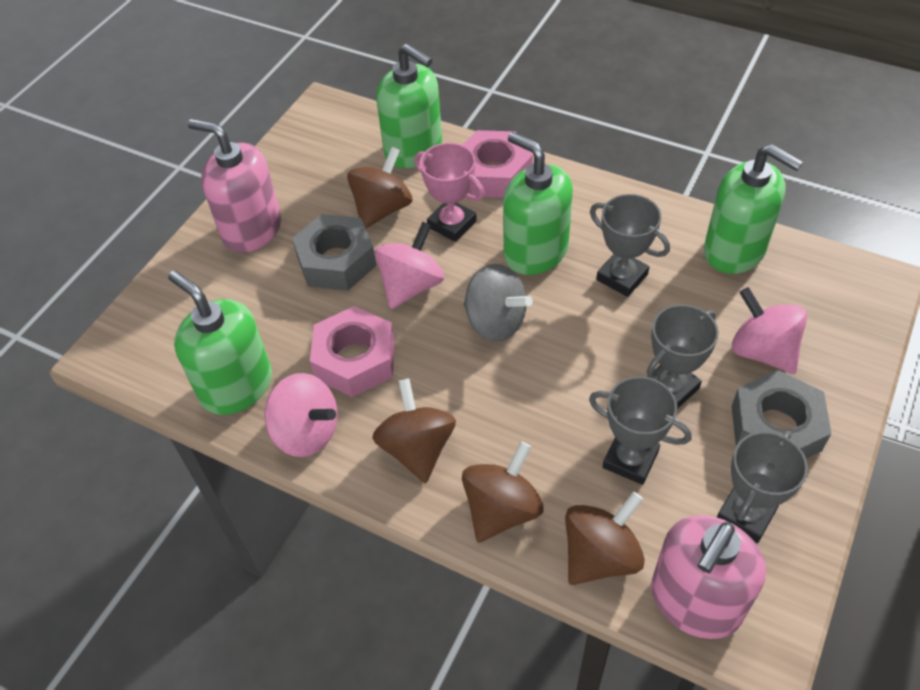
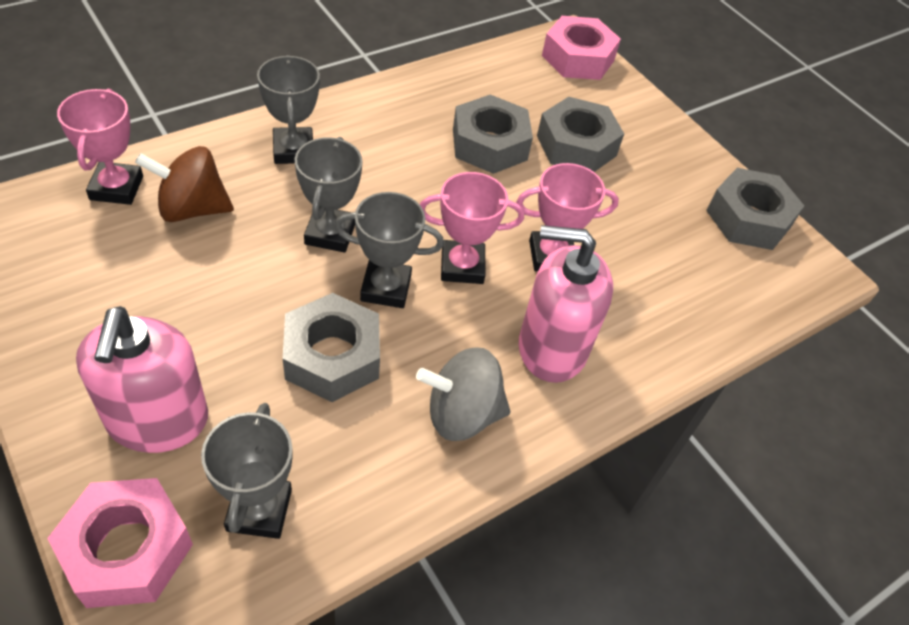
brown spinning top: 4 -> 1
green soap dispenser: 4 -> 0
grey nut: 2 -> 4
pink spinning top: 3 -> 0
pink trophy: 1 -> 3

